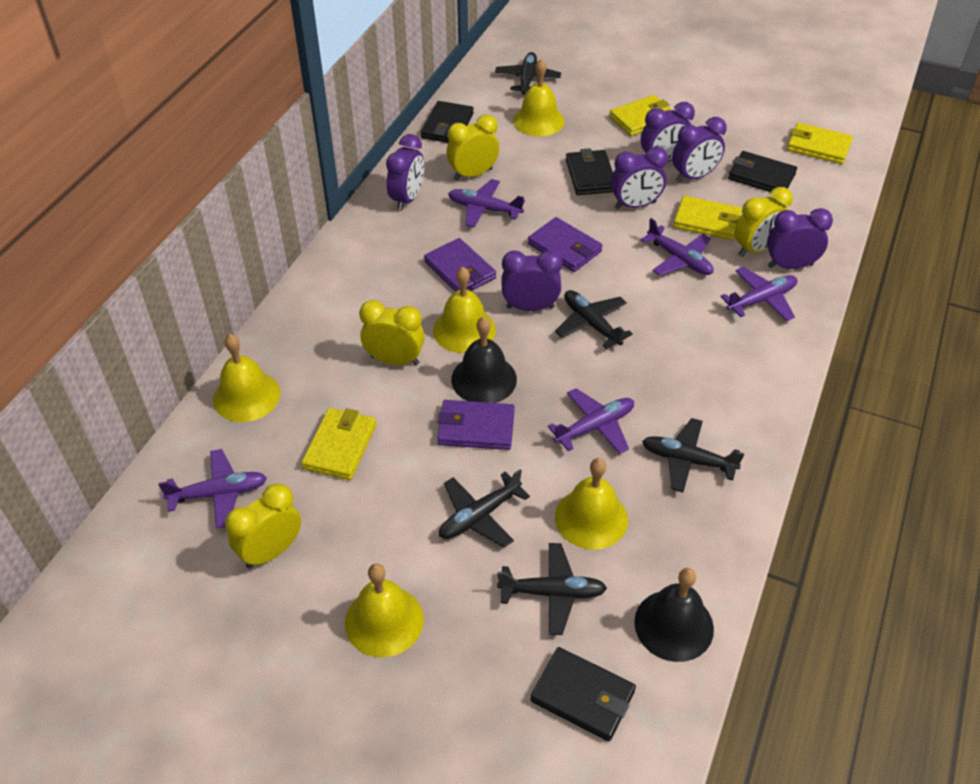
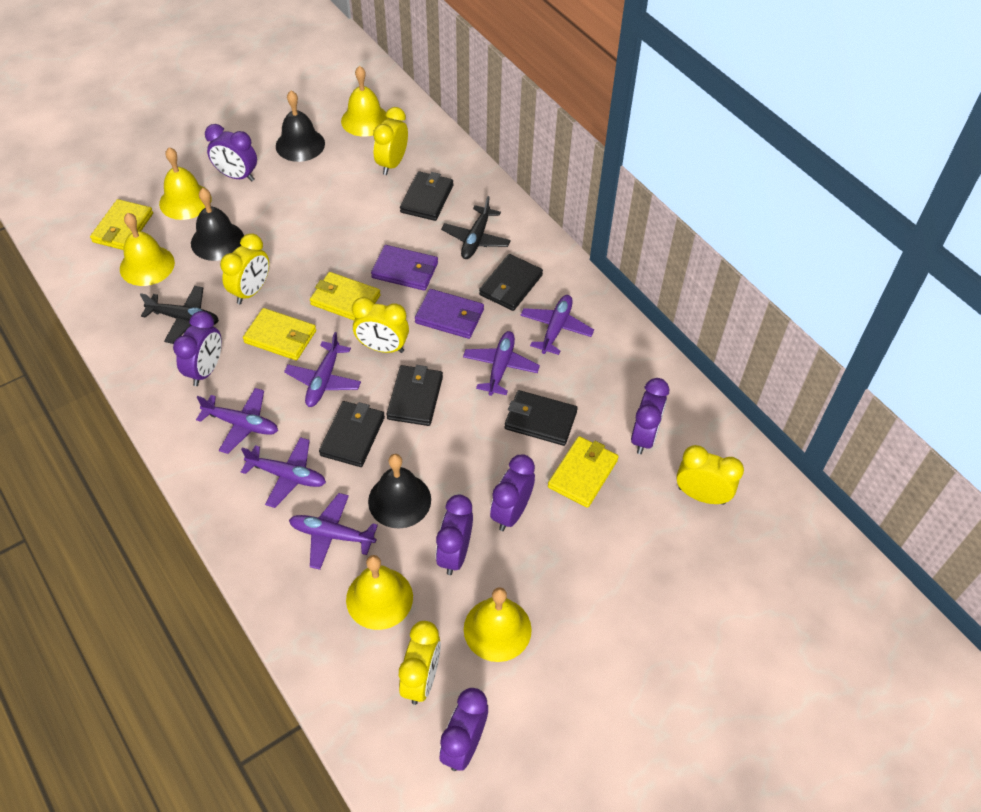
black bell: 2 -> 3
black plane: 5 -> 2
black wallet: 4 -> 5
purple plane: 5 -> 6
purple wallet: 3 -> 2
yellow clock: 4 -> 5

